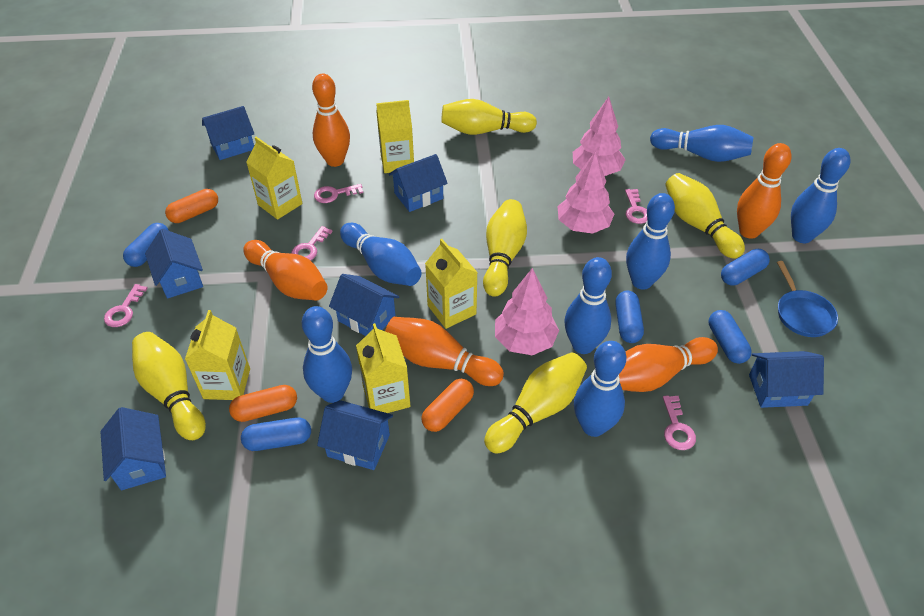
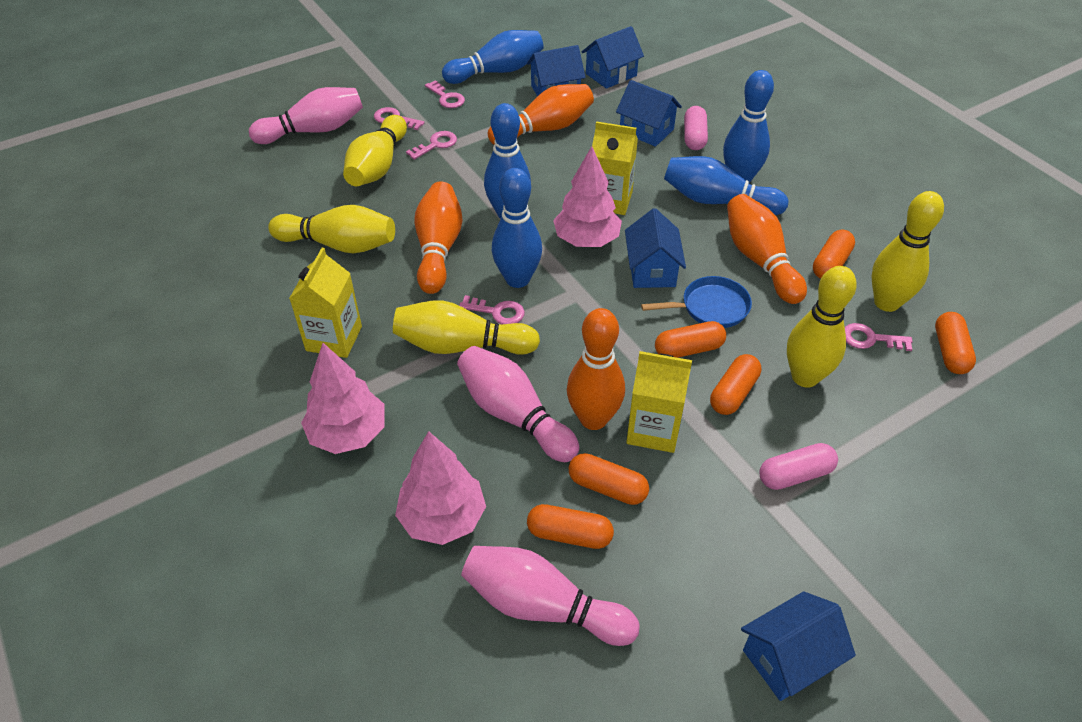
blue bowling pin: 7 -> 5
blue capsule: 5 -> 0
blue house: 7 -> 5
orange bowling pin: 5 -> 4
orange capsule: 3 -> 6
pink bowling pin: 0 -> 3
pink capsule: 0 -> 2
yellow carton: 5 -> 3

